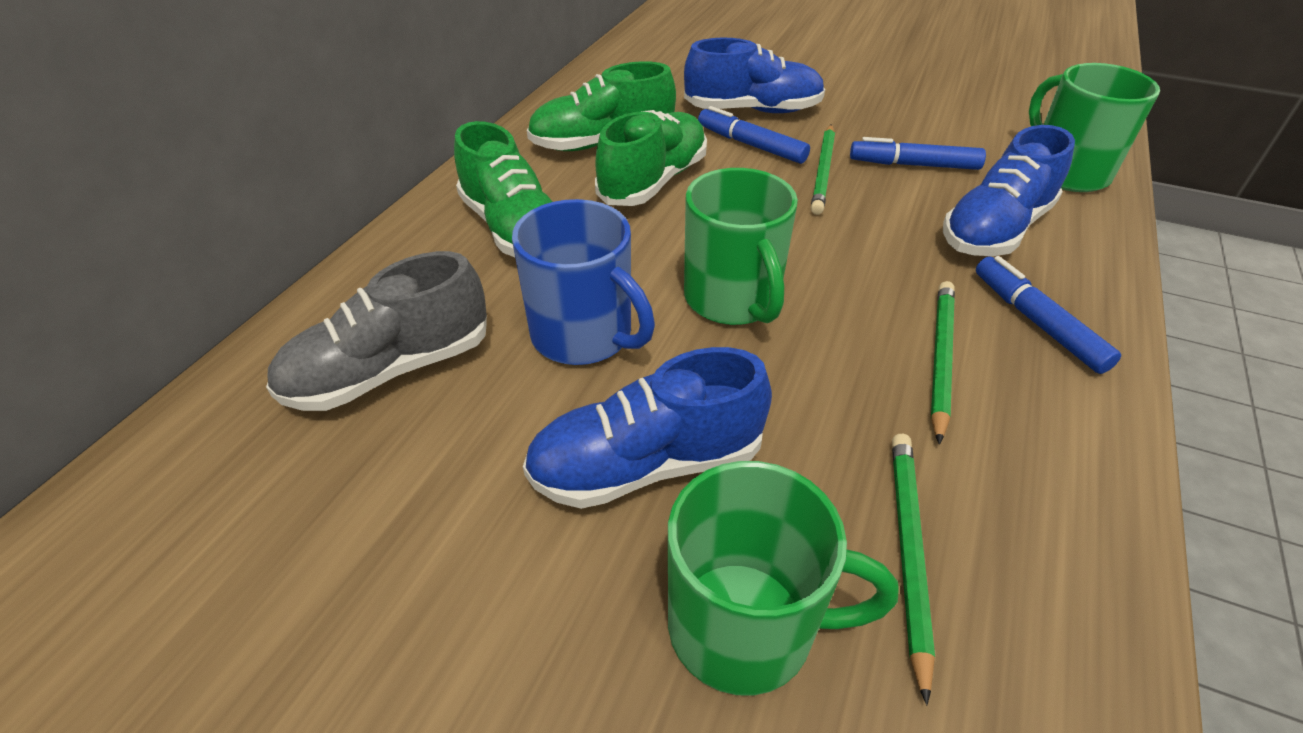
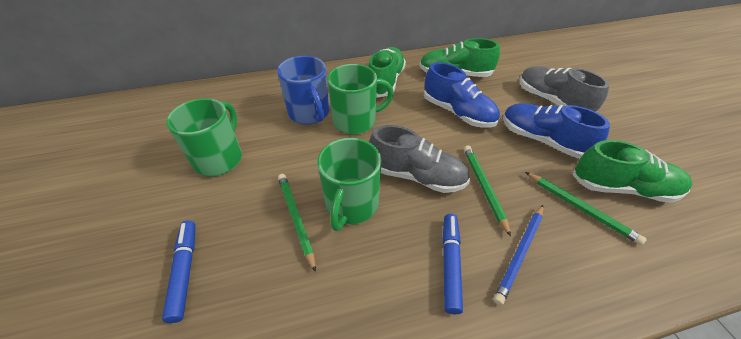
blue marker: 3 -> 2
blue pencil: 0 -> 1
blue shoe: 3 -> 2
grey shoe: 1 -> 2

